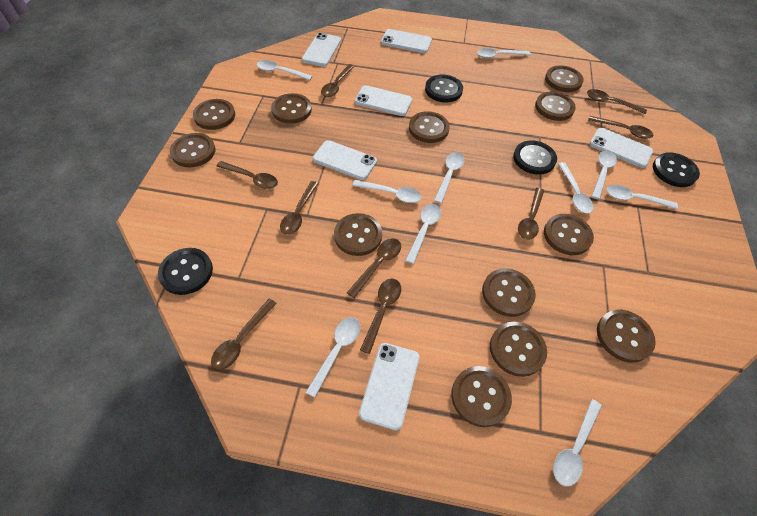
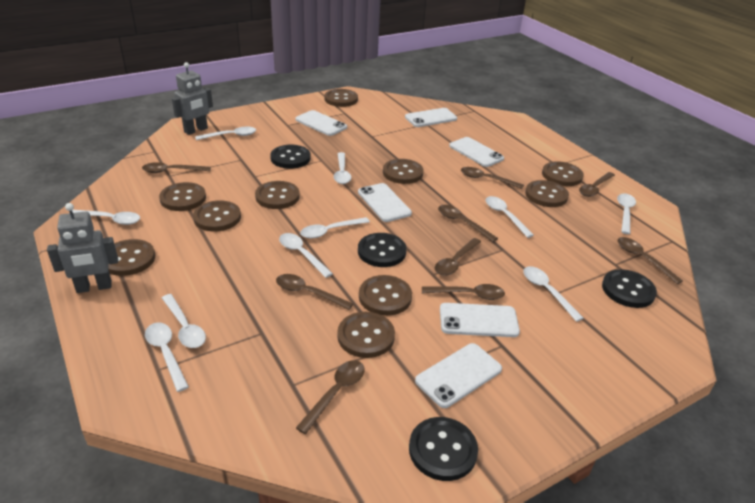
brown button: 12 -> 10
grey robot: 0 -> 2

